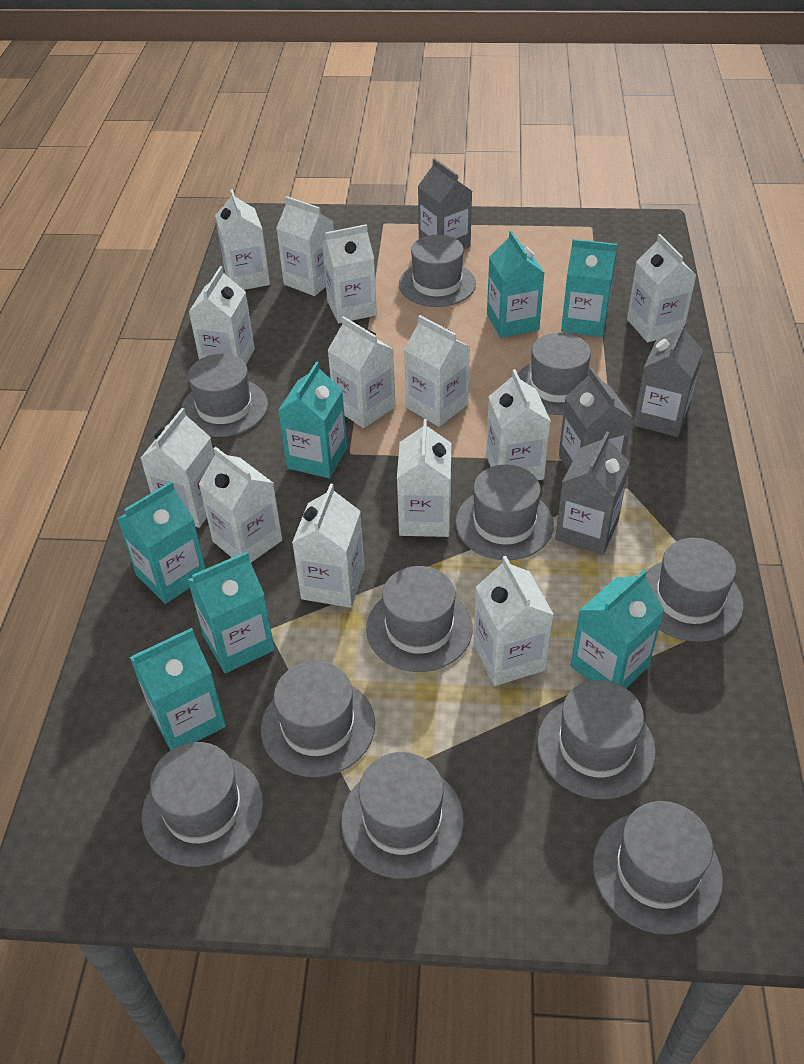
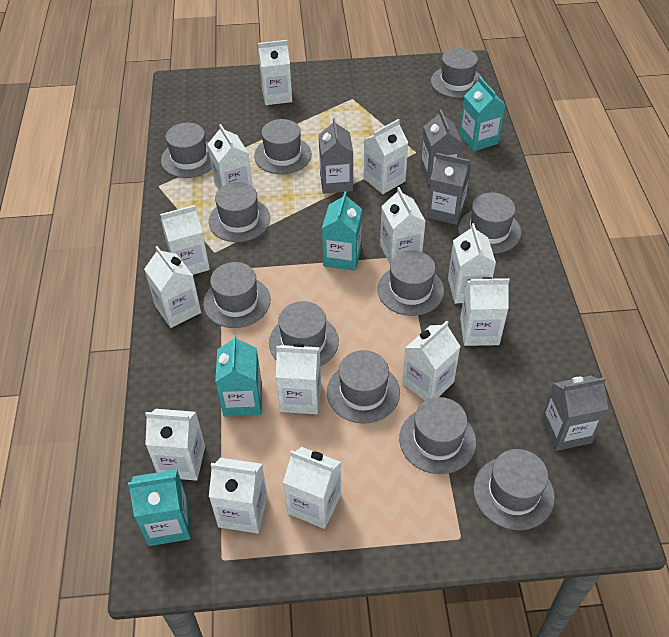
turquoise carton: 7 -> 4

